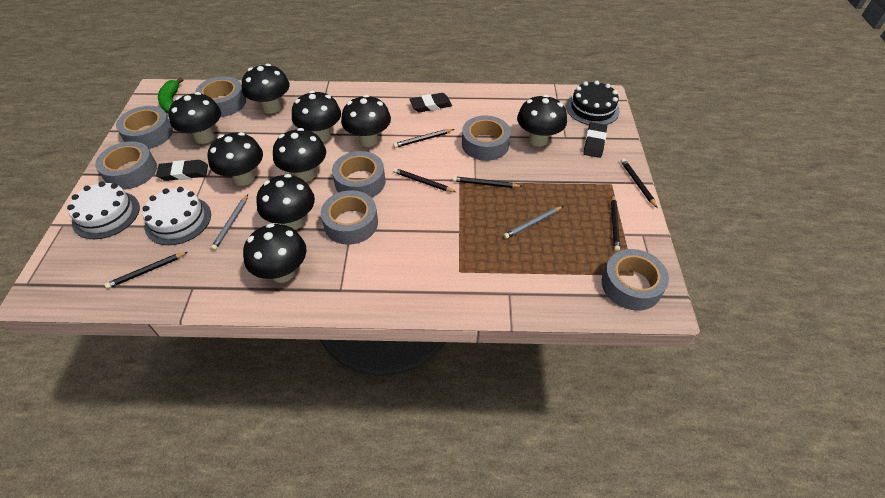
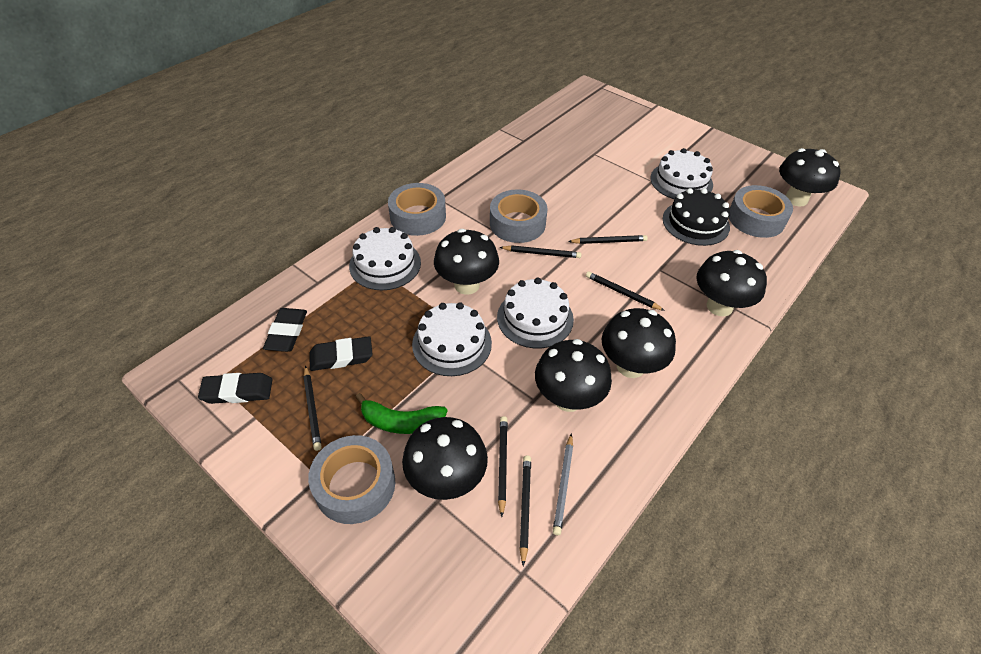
black mushroom: 9 -> 6
grey pencil: 2 -> 1
grey tape: 7 -> 4
white cake: 2 -> 4

